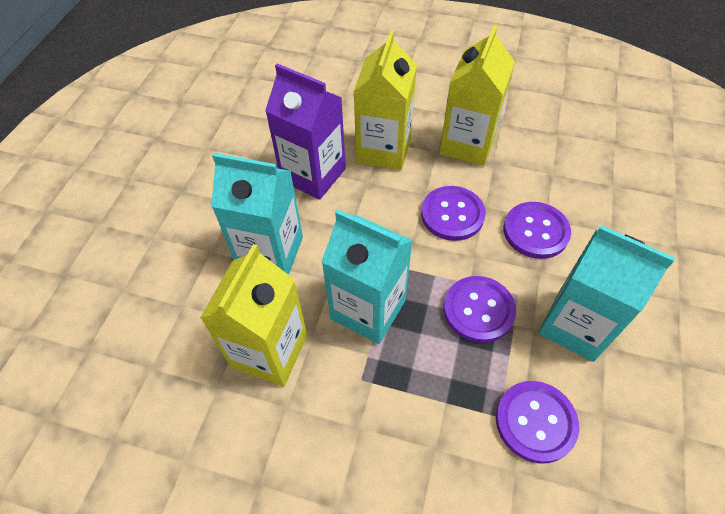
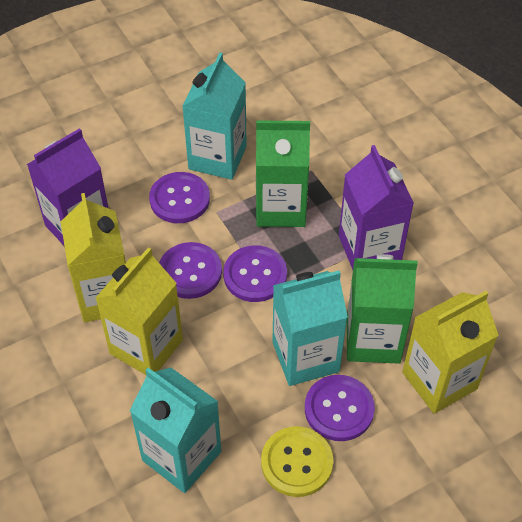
green carton: 0 -> 2
purple carton: 1 -> 2
yellow button: 0 -> 1

